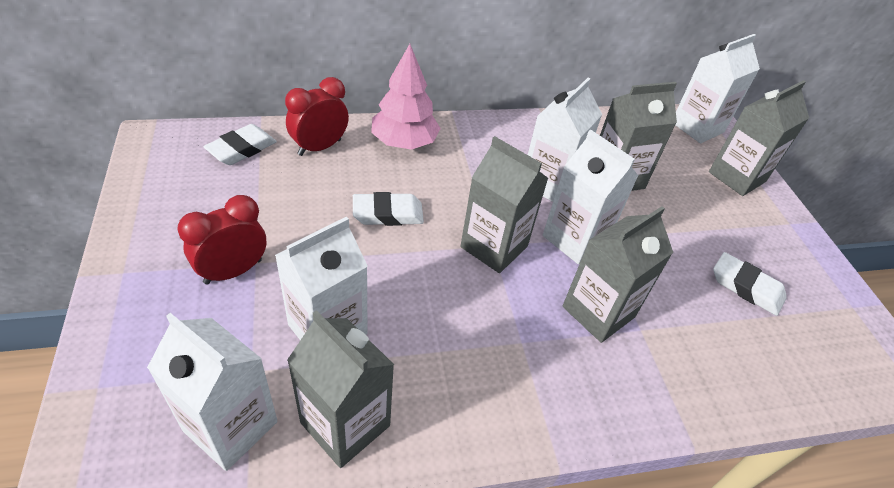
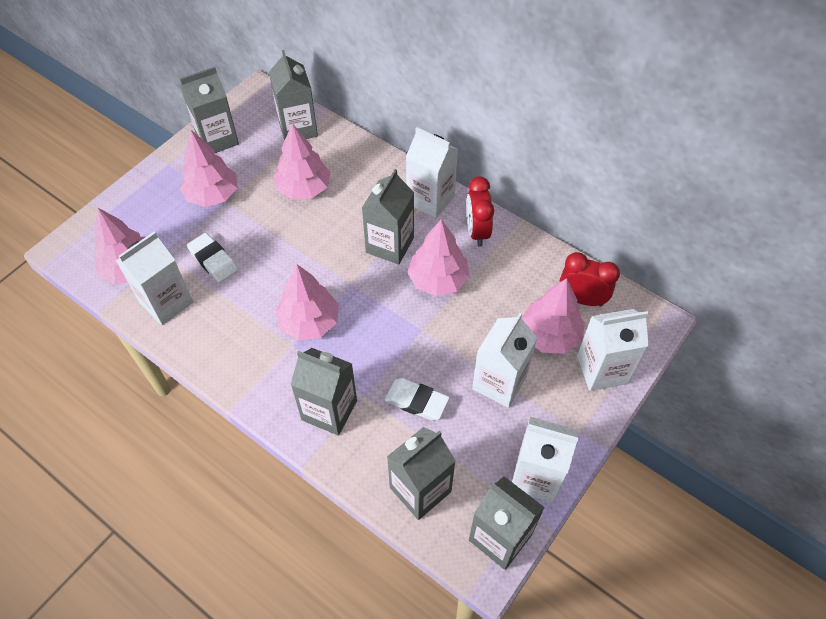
grey carton: 5 -> 6
pink tree: 1 -> 6
white eraser: 3 -> 2

